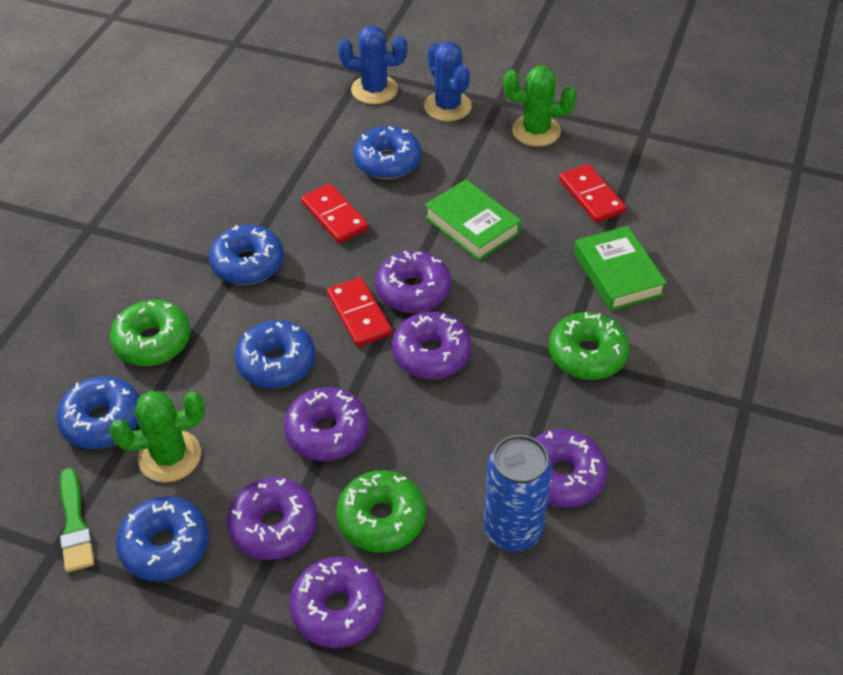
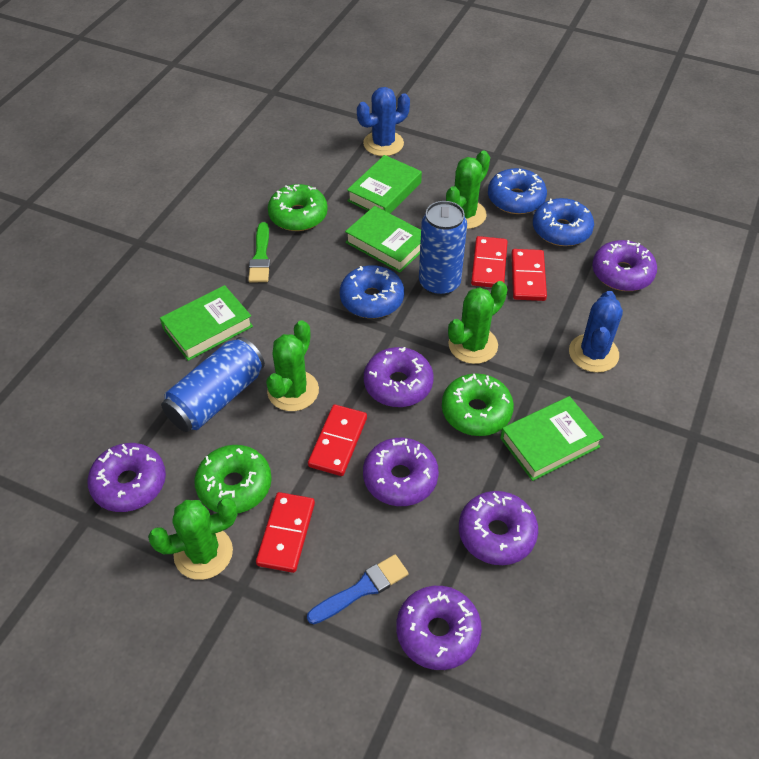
blue brush: 0 -> 1
blue can: 1 -> 2
blue donut: 5 -> 3
green book: 2 -> 4
green cactus: 2 -> 4
red domino: 3 -> 4

